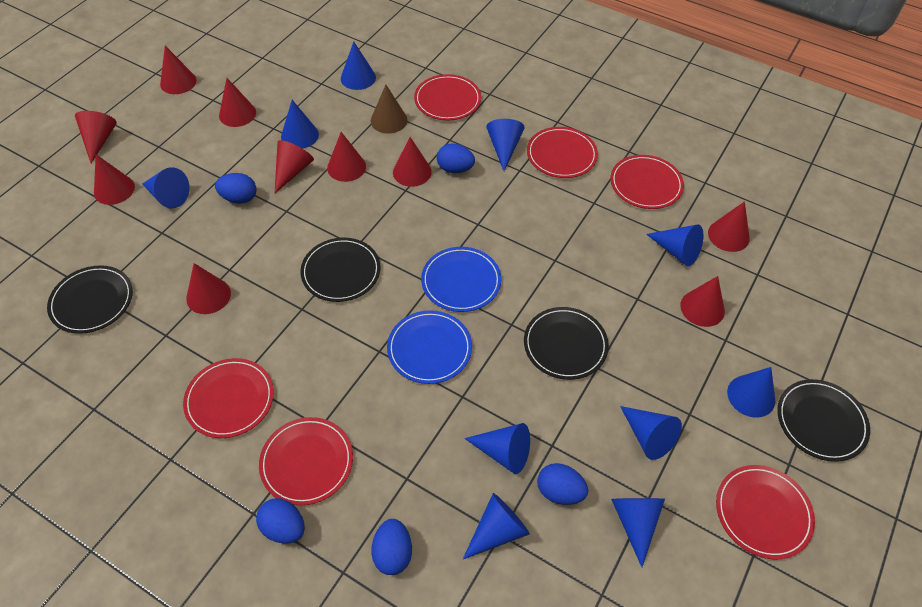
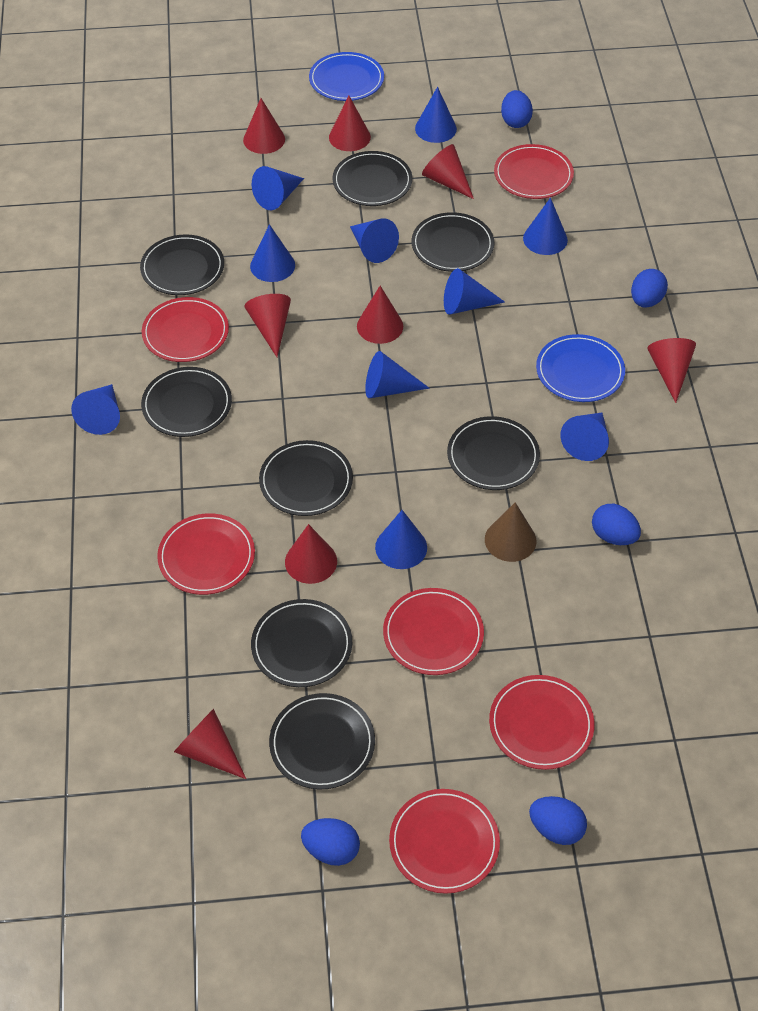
black plate: 4 -> 8
red cone: 10 -> 8

